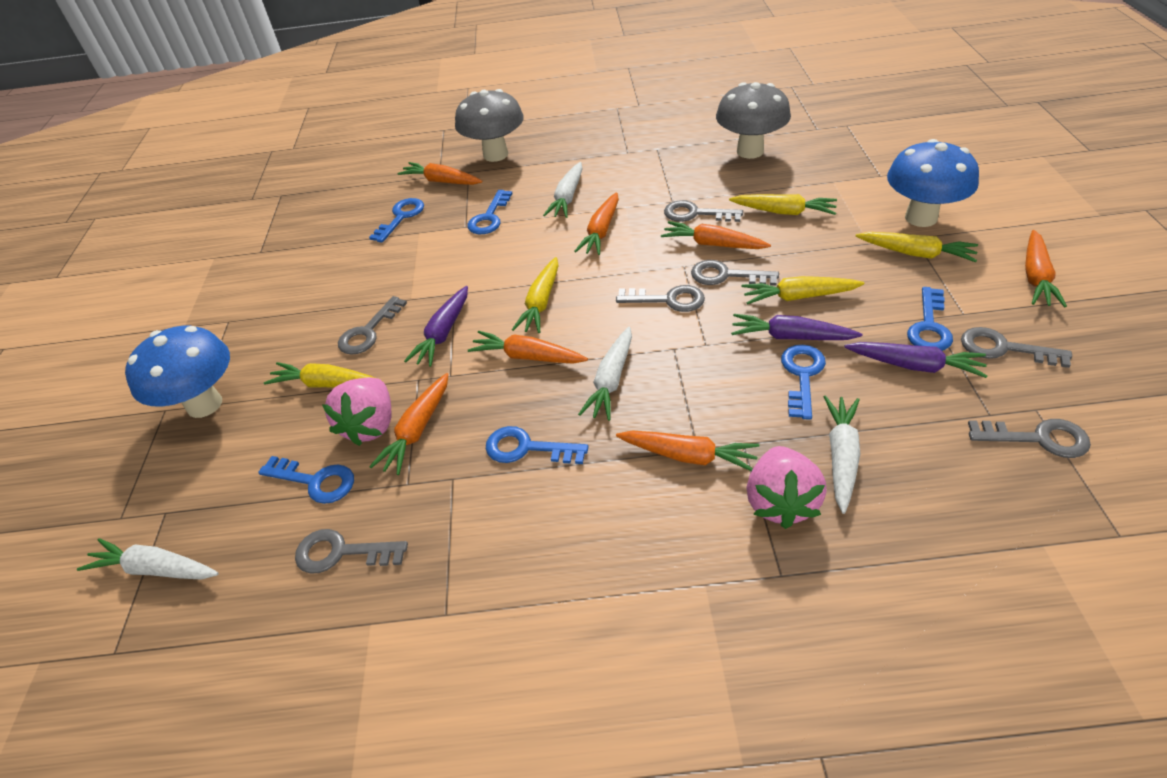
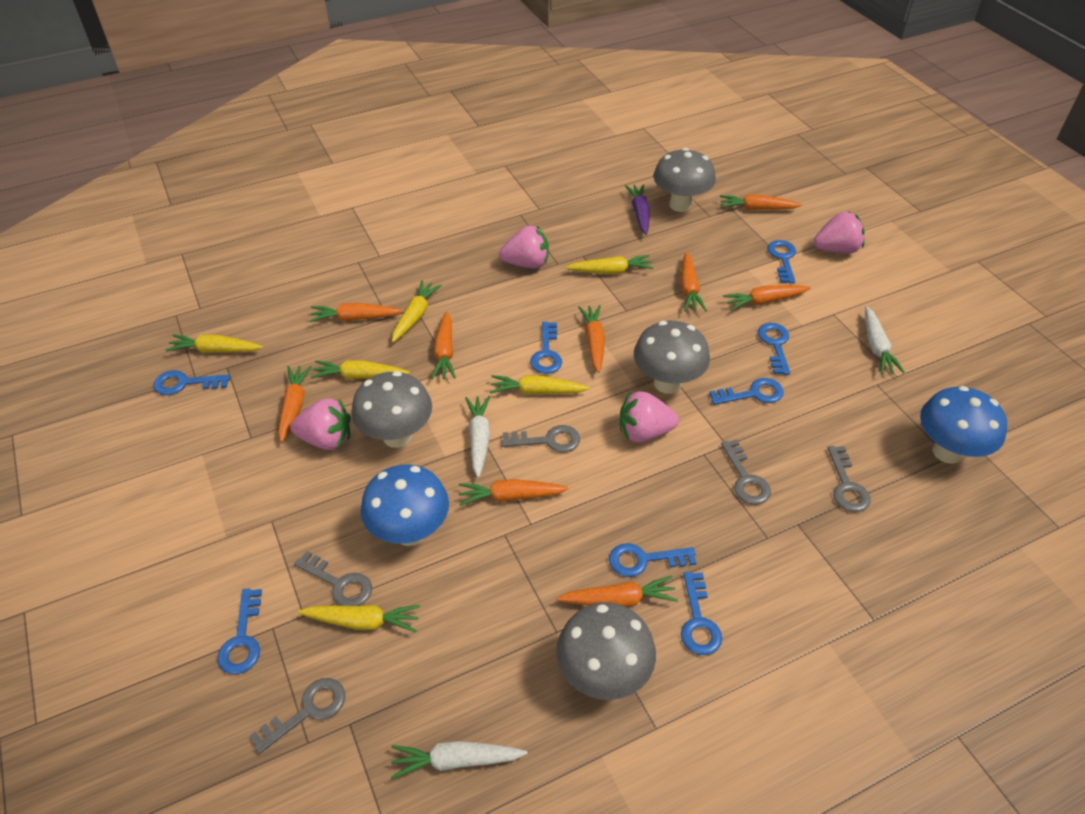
blue key: 6 -> 8
grey key: 7 -> 5
grey mushroom: 2 -> 4
orange carrot: 7 -> 9
pink strawberry: 2 -> 4
purple carrot: 3 -> 1
white carrot: 4 -> 3
yellow carrot: 5 -> 6

